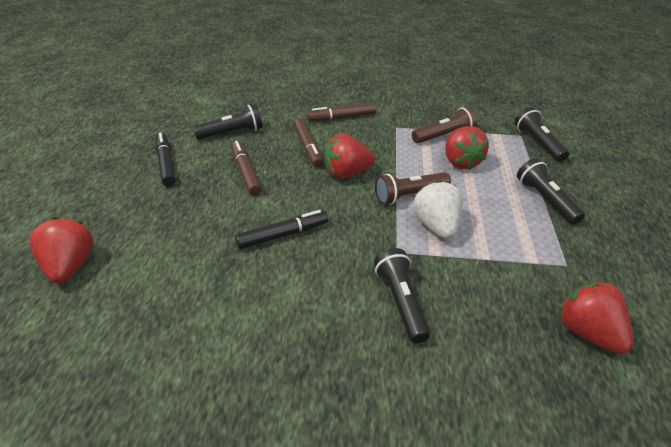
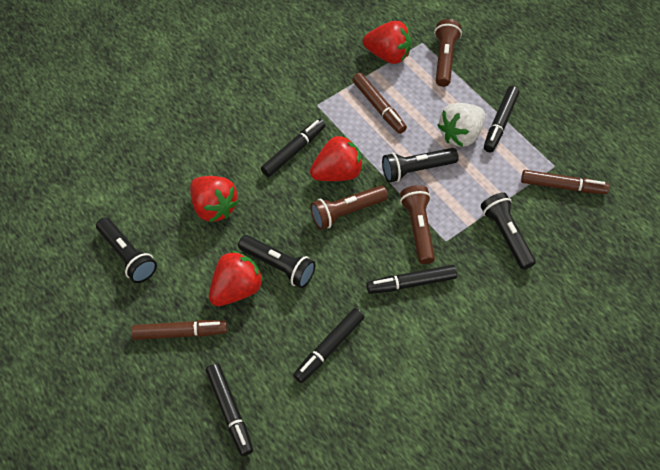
black marker: 2 -> 5
brown flashlight: 2 -> 3

